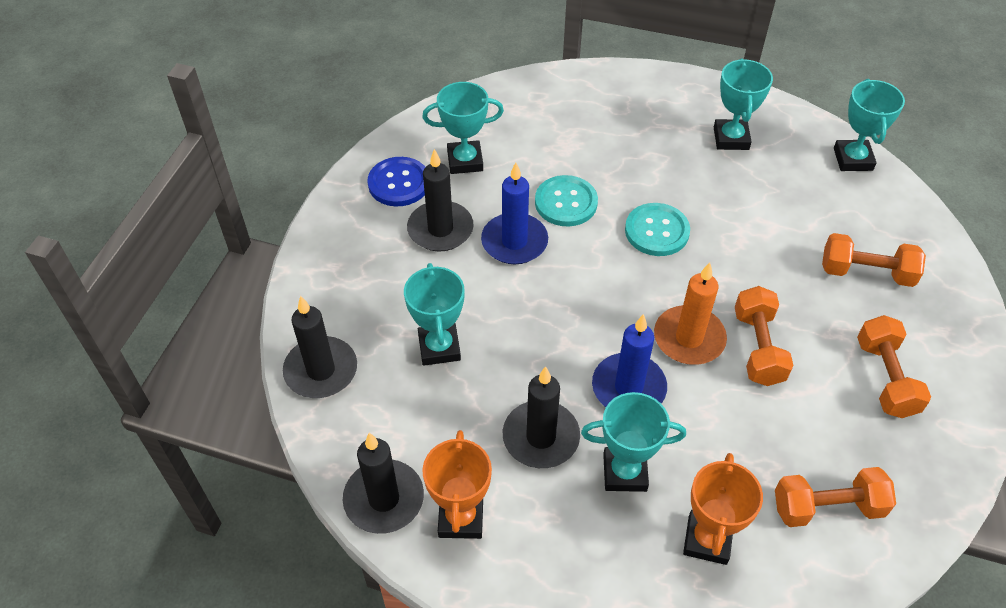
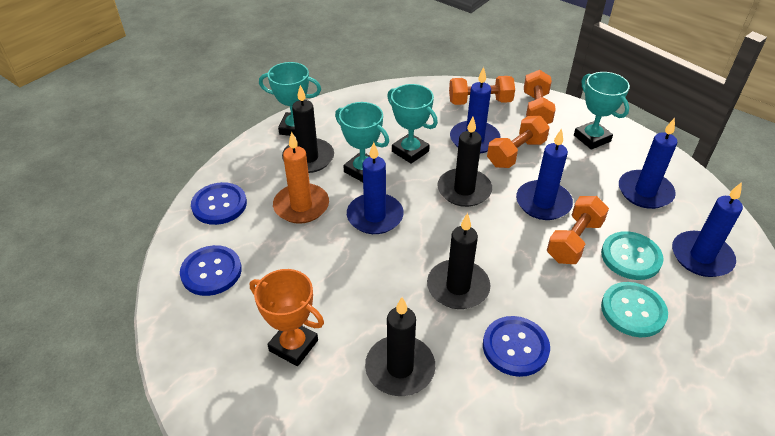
blue button: 1 -> 3
blue candle: 2 -> 5
orange trophy: 2 -> 1
turquoise trophy: 5 -> 4

